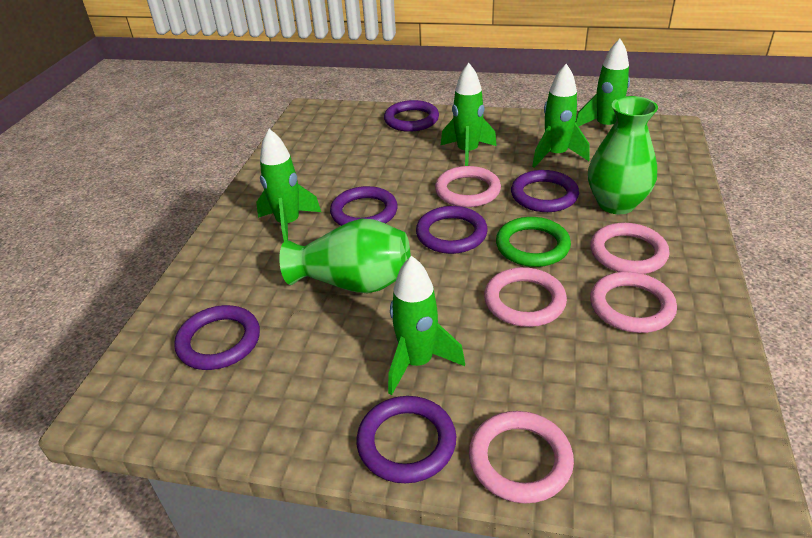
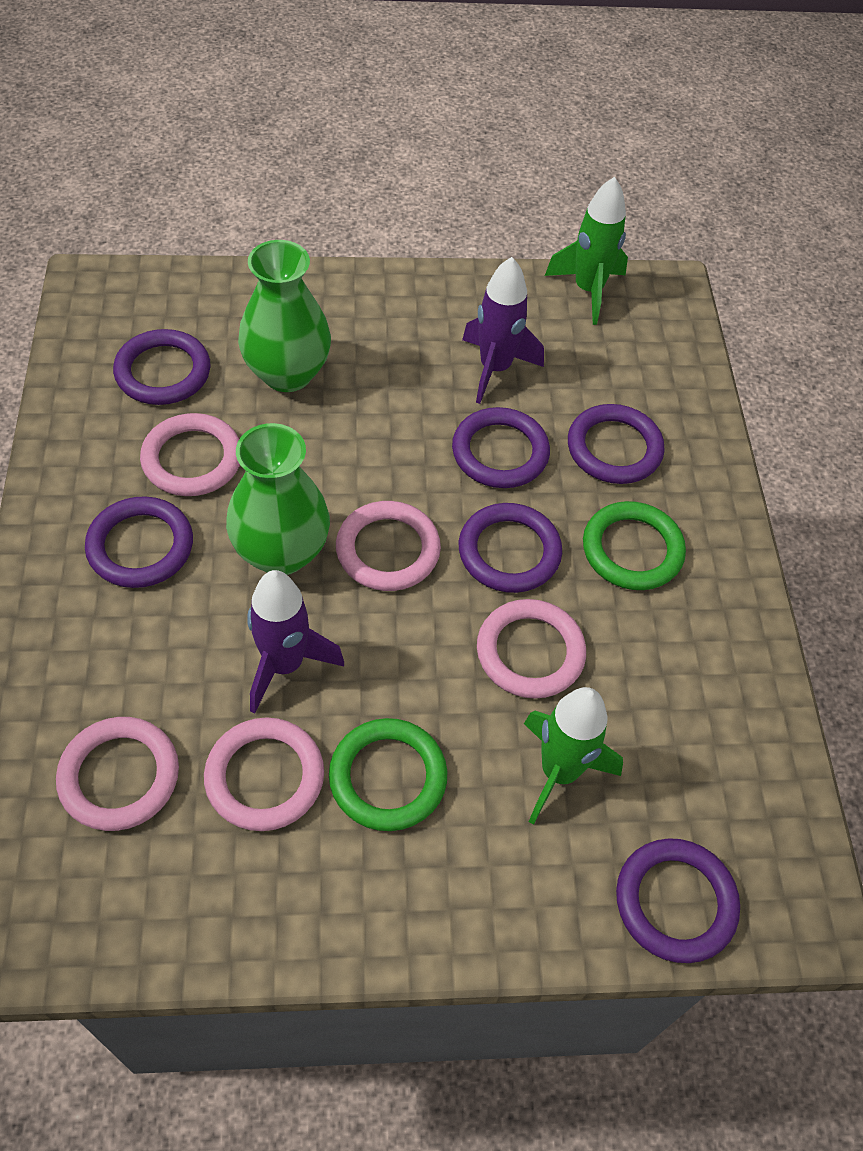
green ring: 1 -> 2
green rocket: 5 -> 2
purple rocket: 0 -> 2

